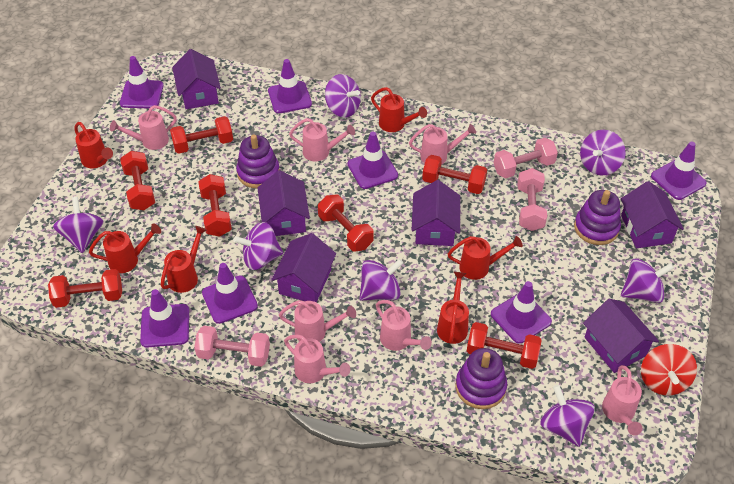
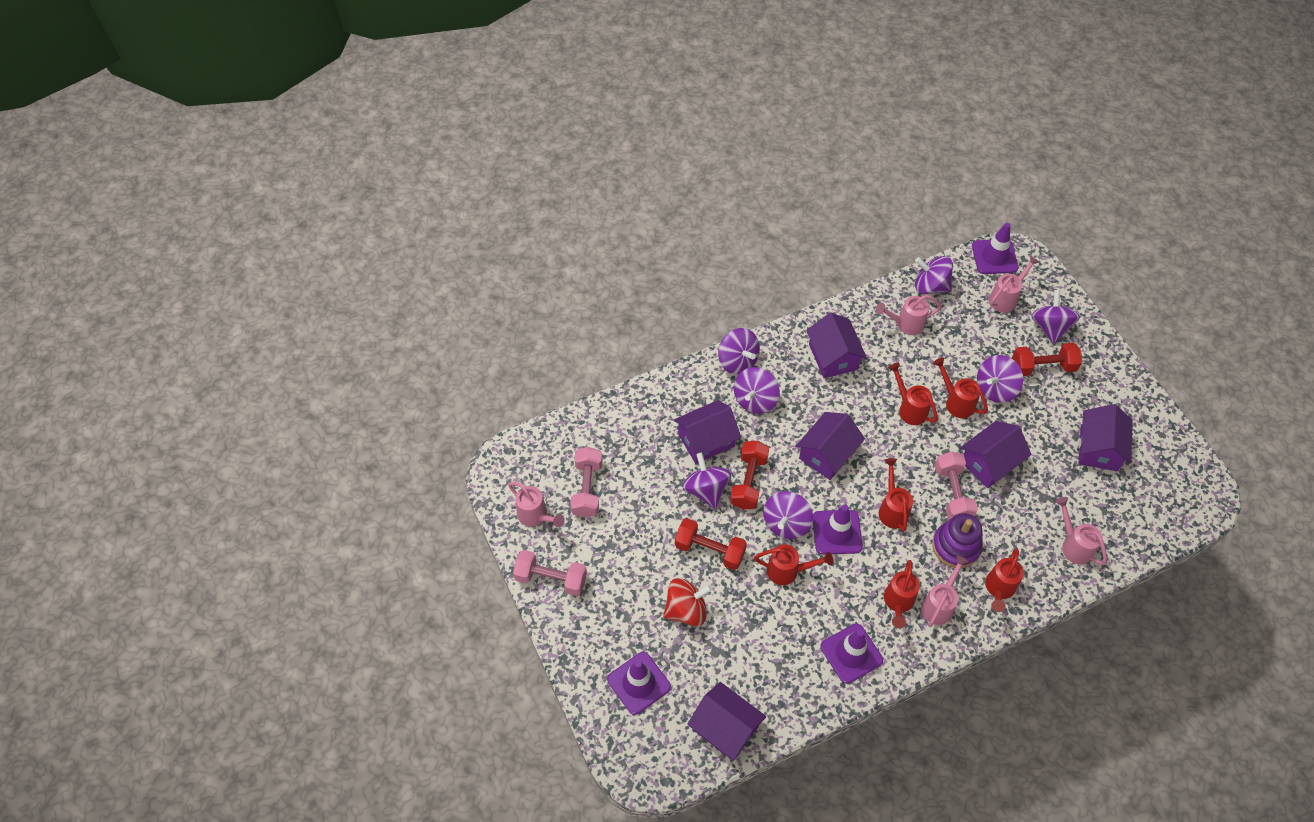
pink watering can: 7 -> 5
purple stacking toy: 3 -> 1
purple traffic cone: 7 -> 4
red dumbbell: 7 -> 3

